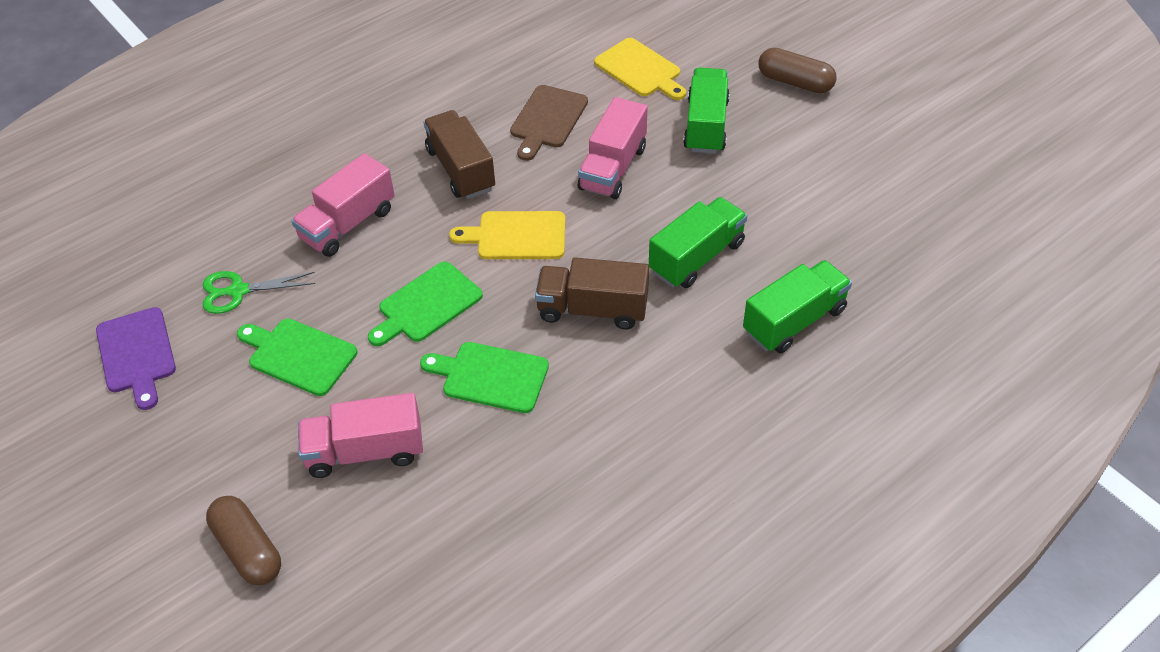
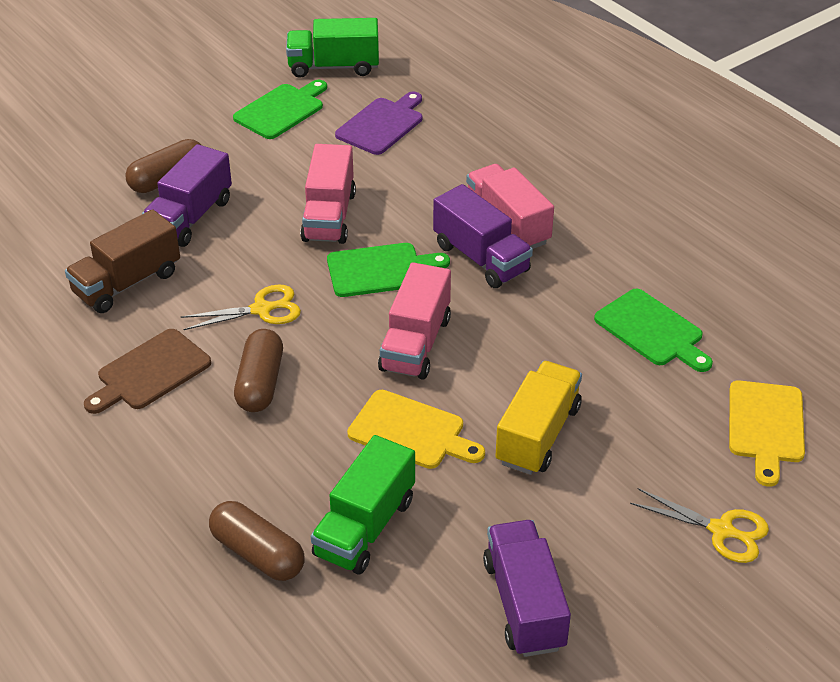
brown capsule: 2 -> 3
brown truck: 2 -> 1
green scissors: 1 -> 0
green truck: 3 -> 2
purple truck: 0 -> 3
yellow scissors: 0 -> 2
yellow truck: 0 -> 1

